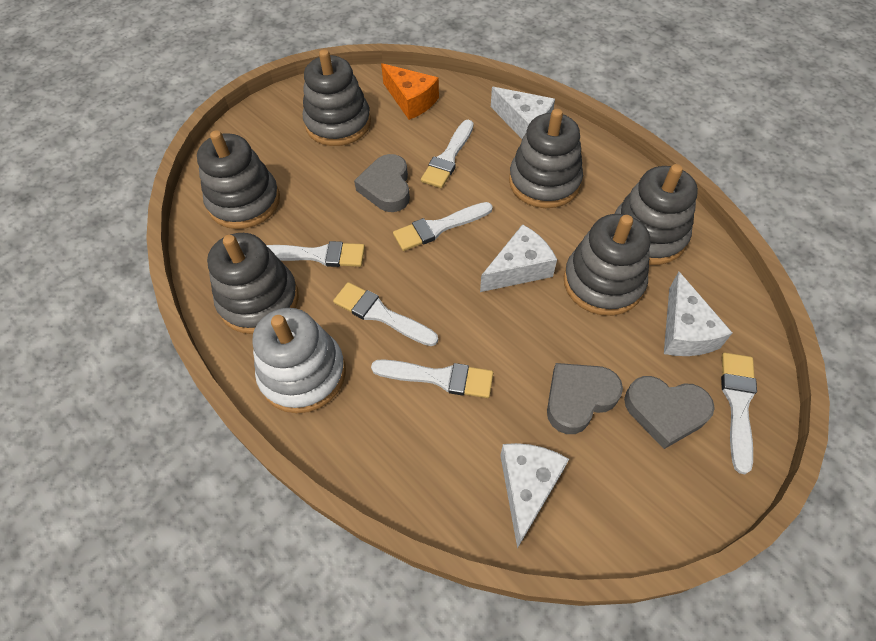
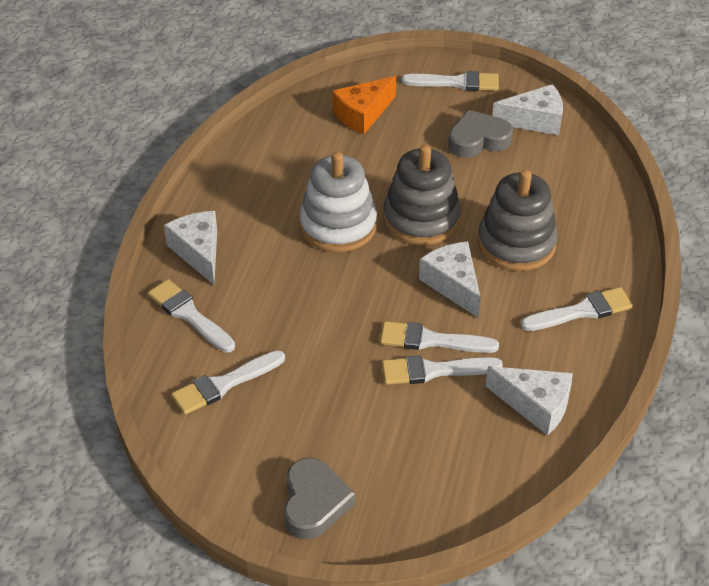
grey heart: 3 -> 2
grey stacking toy: 6 -> 2

